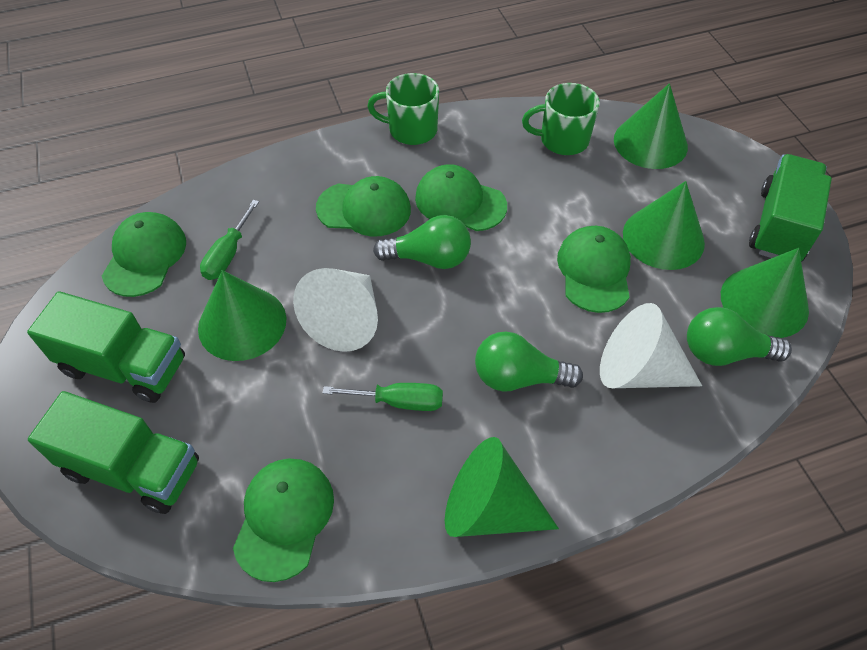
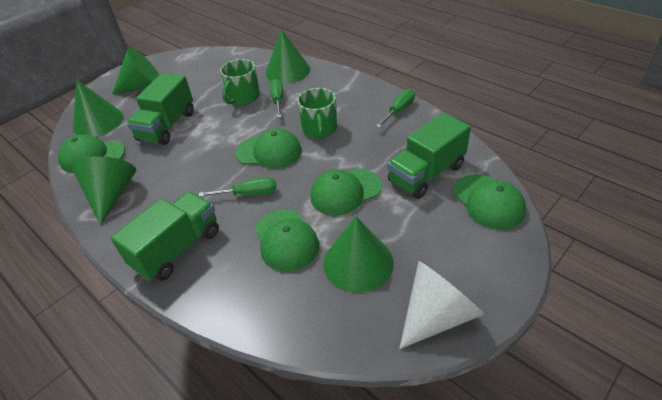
green light bulb: 3 -> 0
green screwdriver: 2 -> 3
white cone: 2 -> 1

